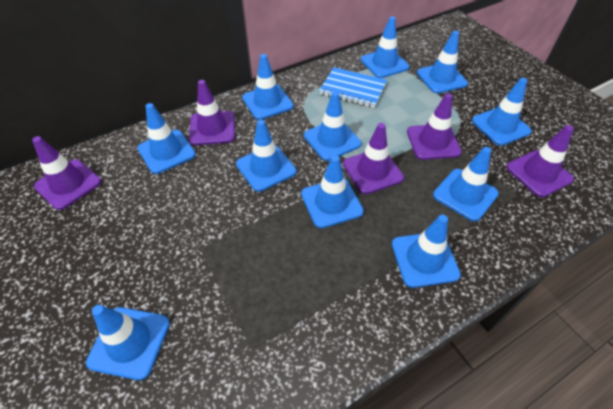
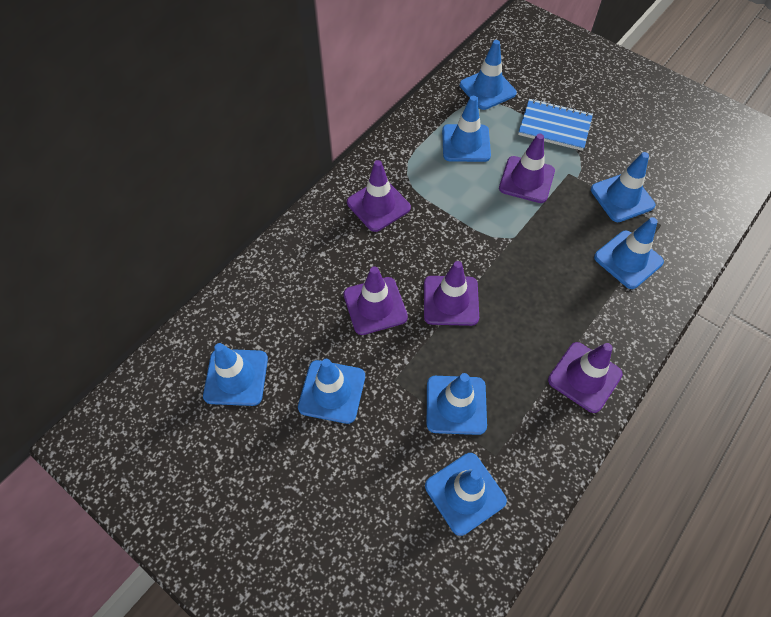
blue traffic cone: 11 -> 8

